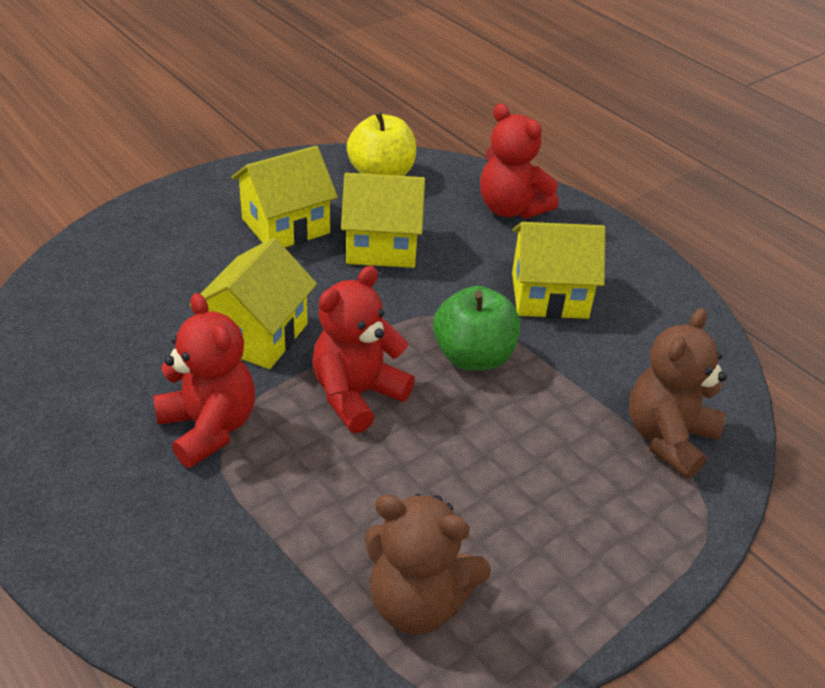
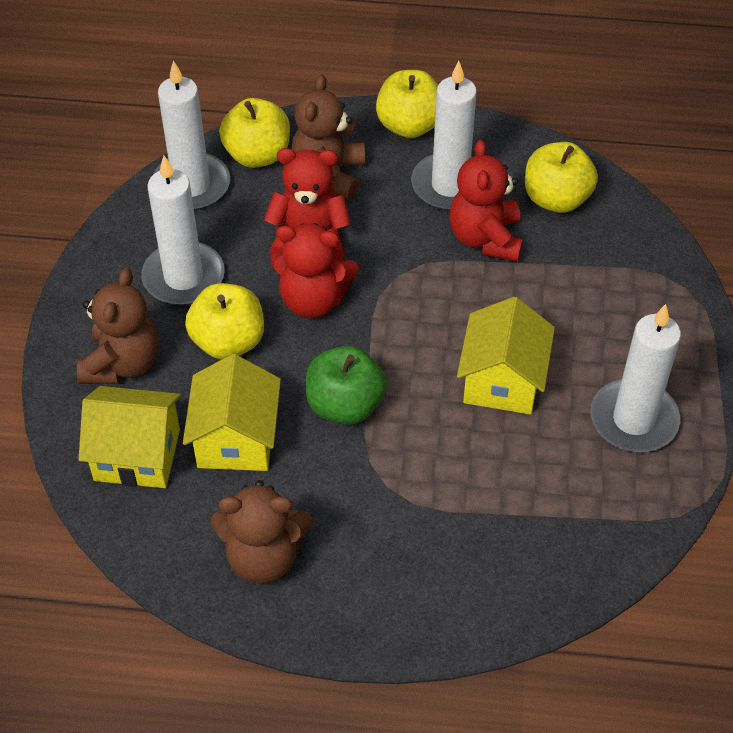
brown teddy bear: 2 -> 3
white candle: 0 -> 4
yellow apple: 1 -> 4
yellow house: 4 -> 3

